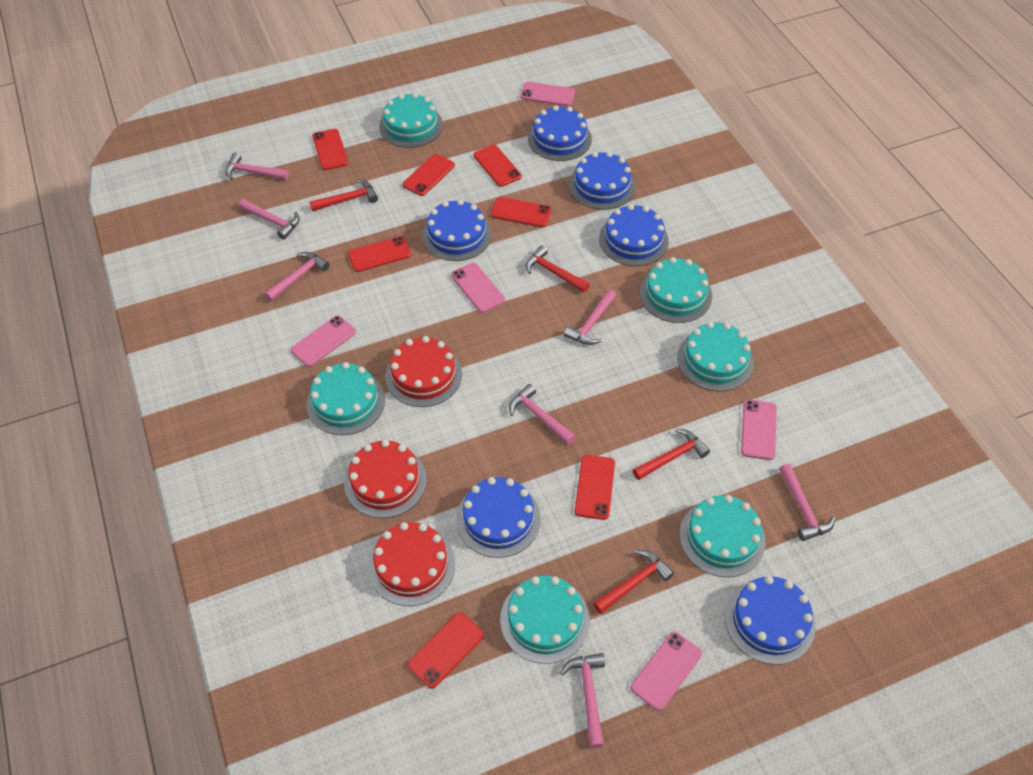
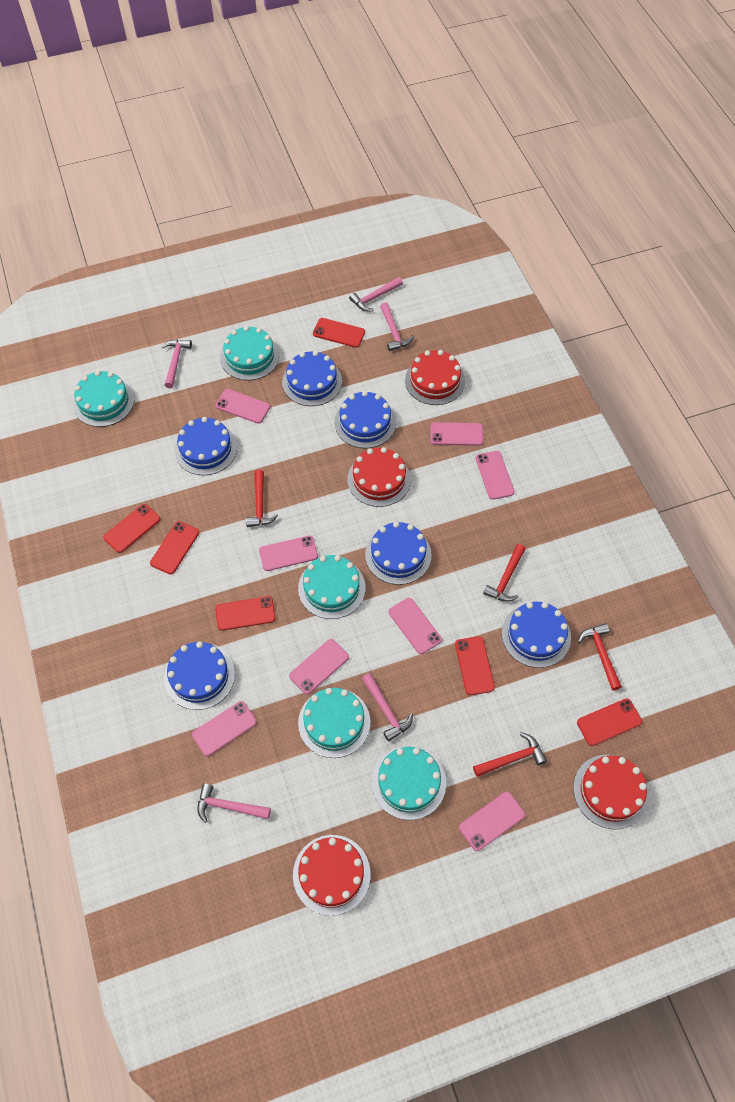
pink hammer: 7 -> 5
pink phone: 5 -> 8
red cake: 3 -> 4
red phone: 7 -> 6
turquoise cake: 6 -> 5

